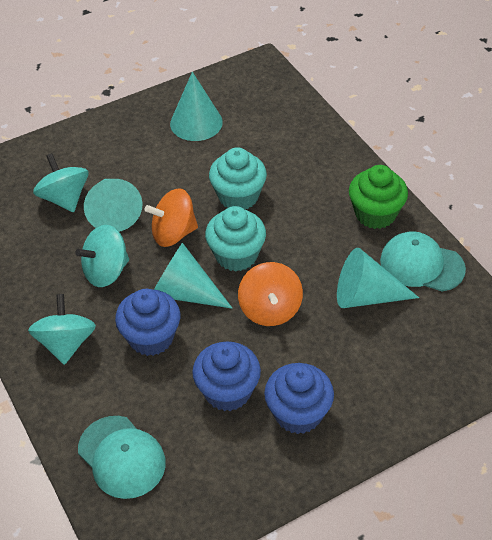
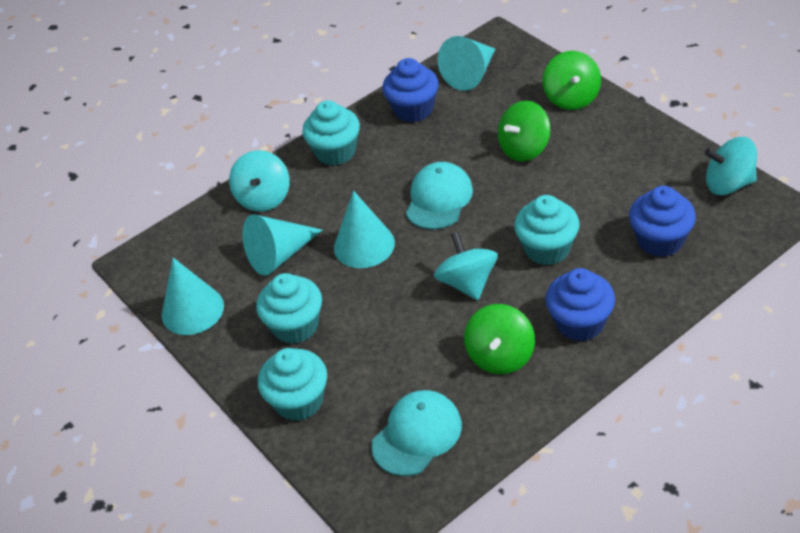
green cupcake: 1 -> 0
green spinning top: 0 -> 3
orange spinning top: 2 -> 0
turquoise cupcake: 2 -> 4

